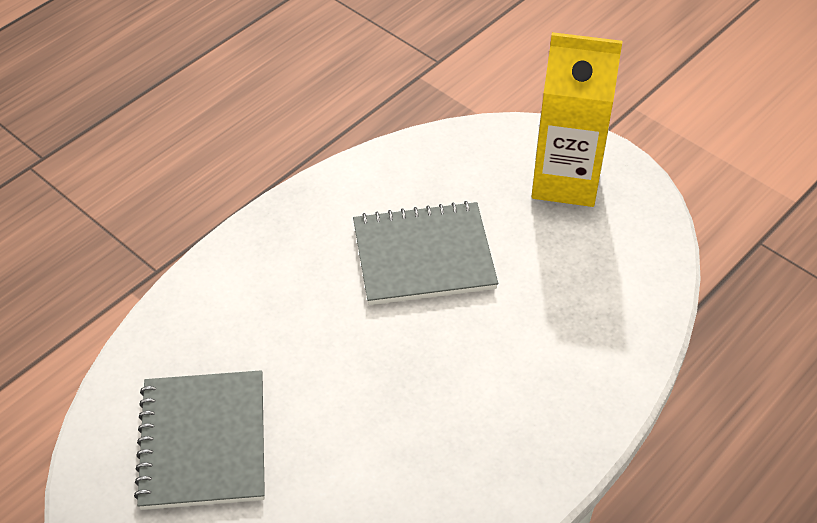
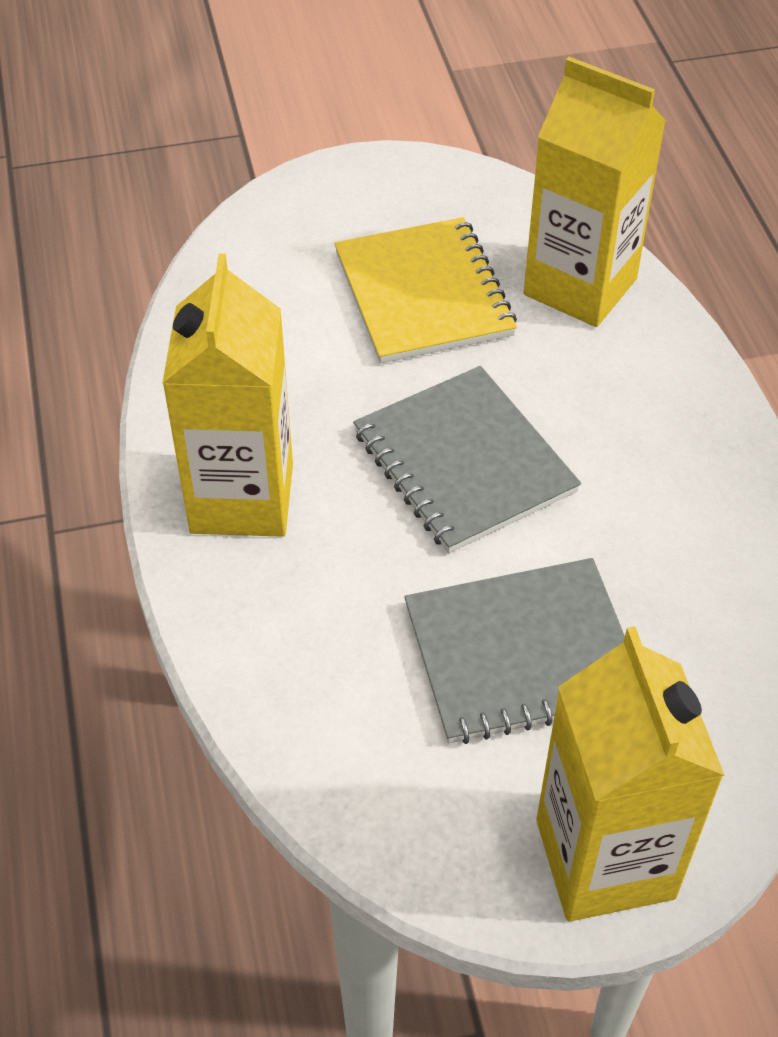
yellow carton: 1 -> 3
yellow notebook: 0 -> 1

